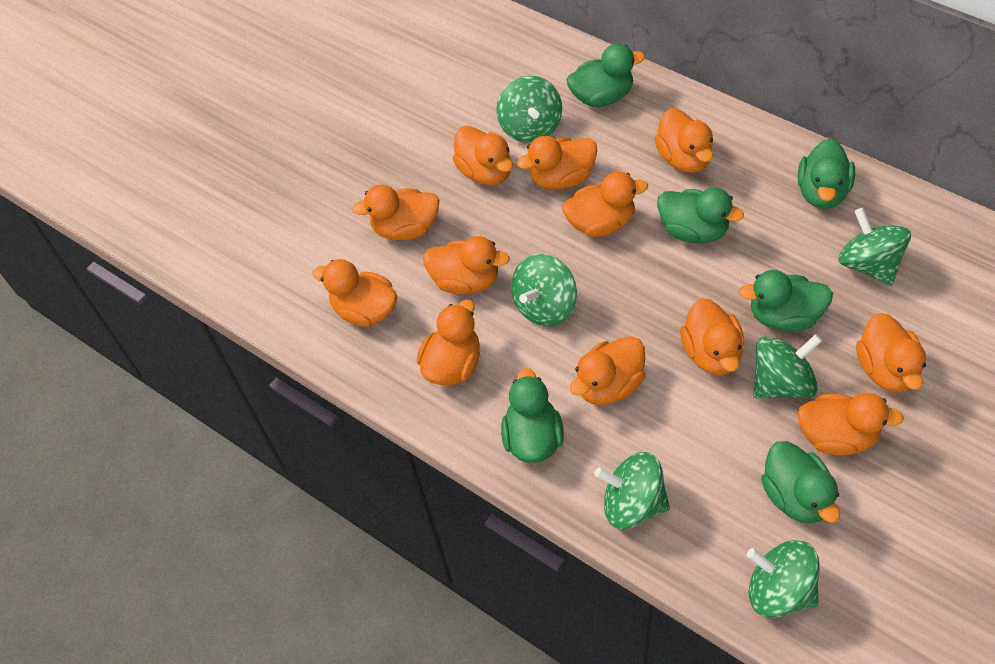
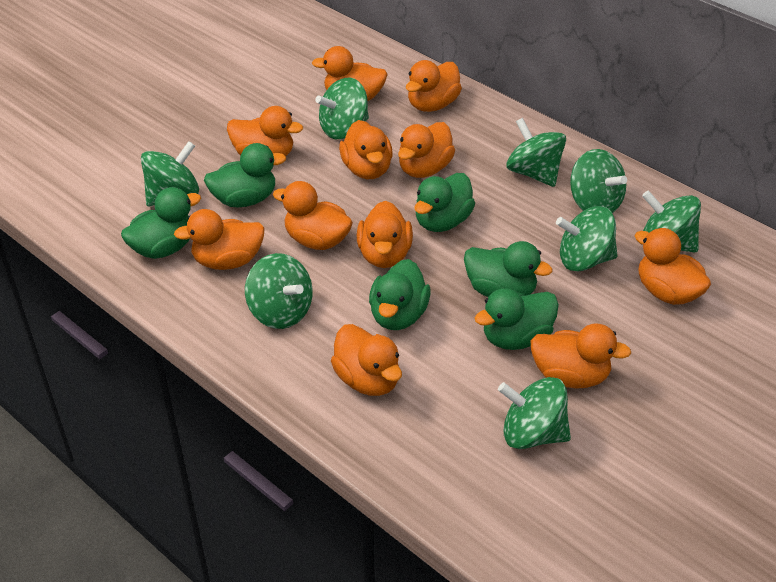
green spinning top: 6 -> 8
orange duck: 12 -> 11

